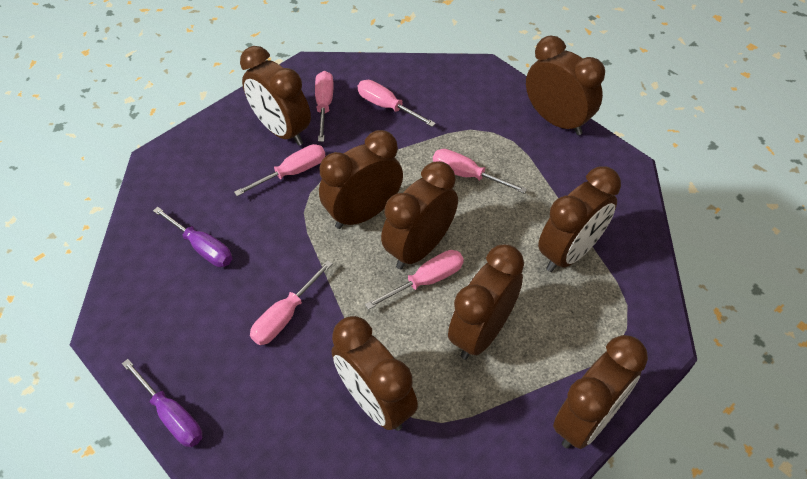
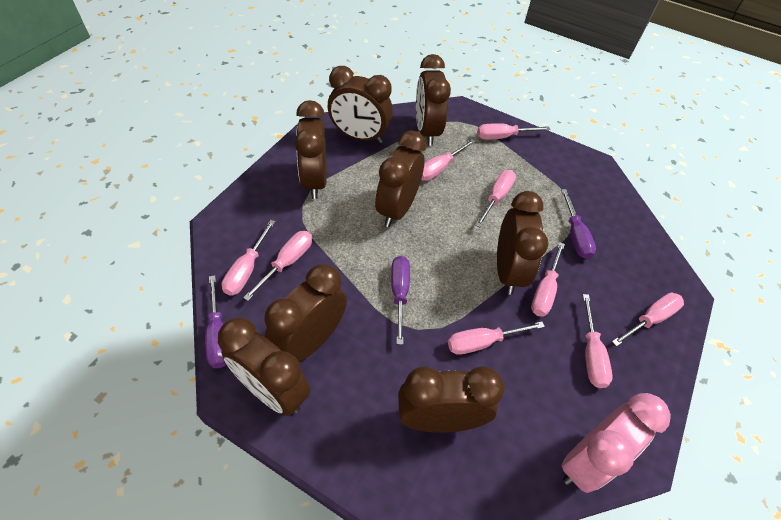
pink clock: 0 -> 1
pink screwdriver: 6 -> 9
purple screwdriver: 2 -> 3

